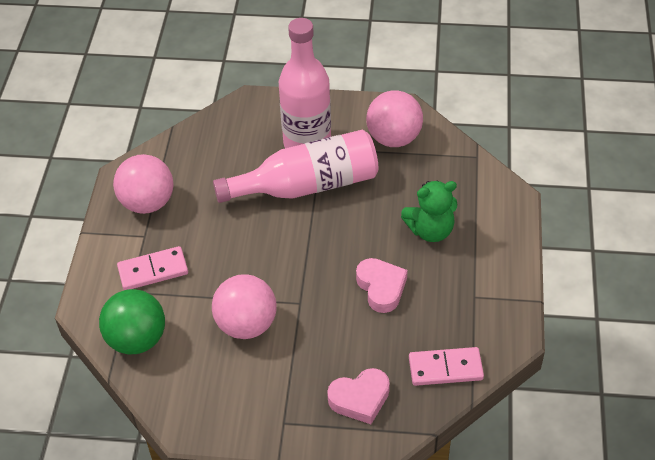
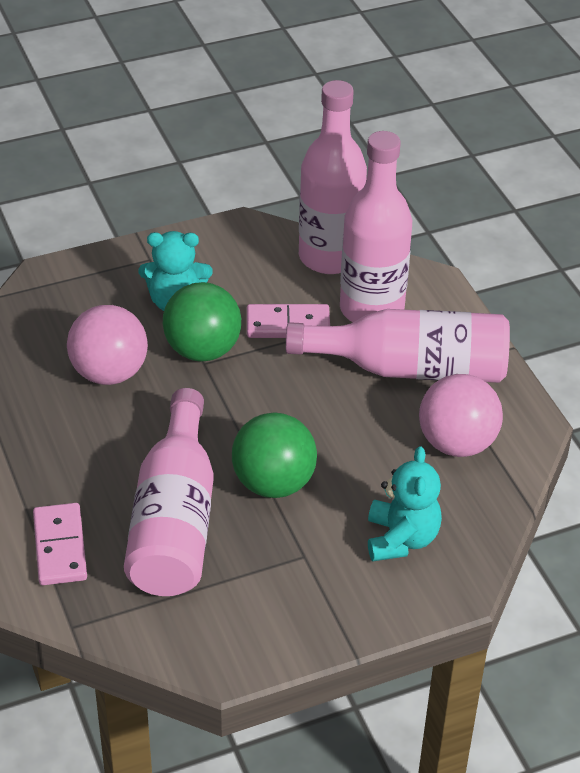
green ball: 1 -> 2
green teddy bear: 1 -> 0
pink ball: 3 -> 2
pink bottle: 2 -> 4
pink heart: 2 -> 0
turquoise teddy bear: 0 -> 2

